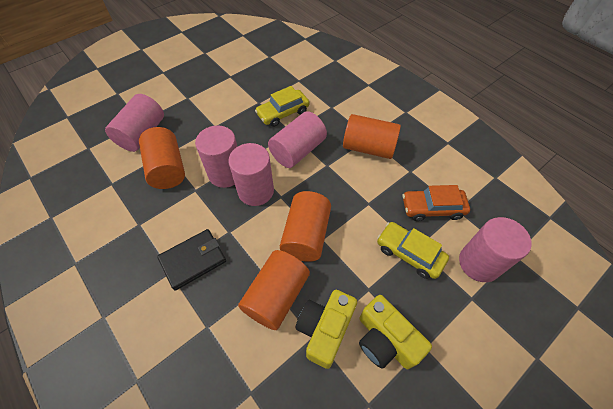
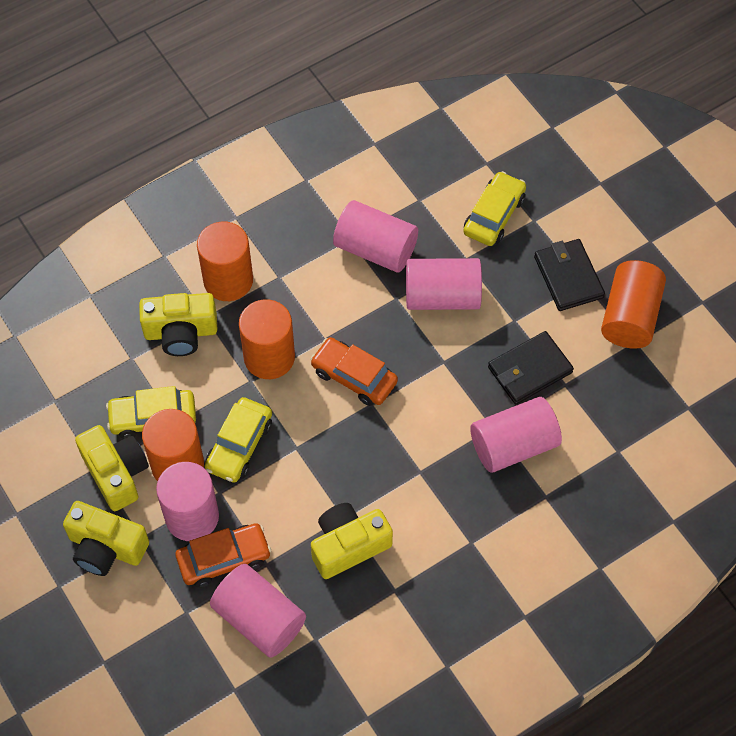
black wallet: 1 -> 2
orange car: 1 -> 2
yellow camera: 2 -> 4
yellow car: 2 -> 3

